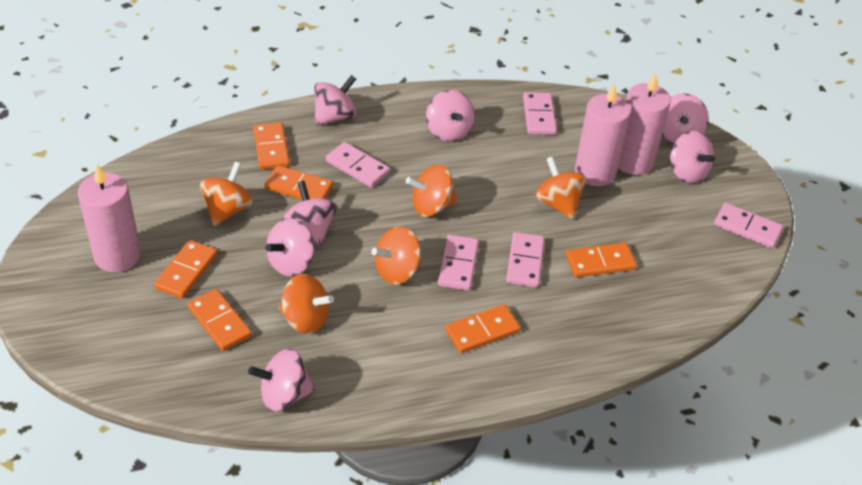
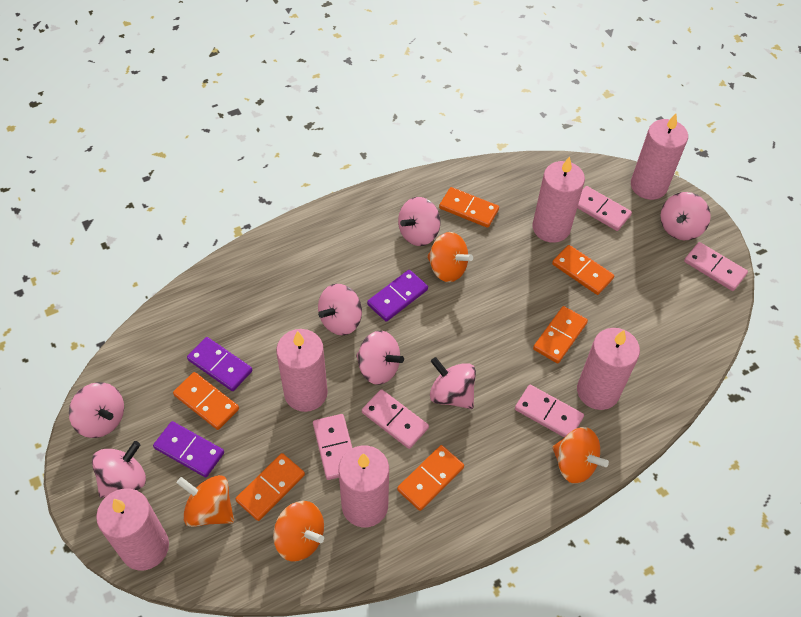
orange spinning top: 5 -> 4
pink candle: 3 -> 6
purple domino: 0 -> 3

